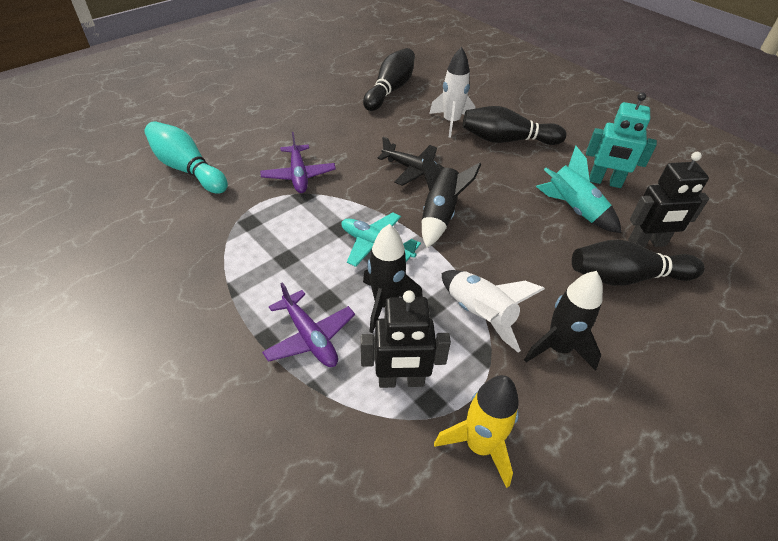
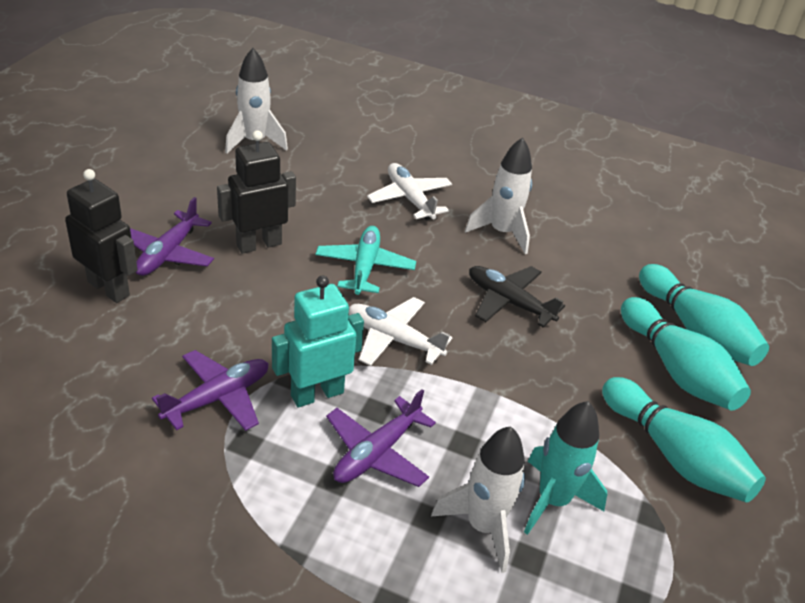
black bowling pin: 3 -> 0
black rocket: 3 -> 0
purple plane: 2 -> 3
turquoise bowling pin: 1 -> 3
white plane: 0 -> 2
white rocket: 2 -> 3
yellow rocket: 1 -> 0

